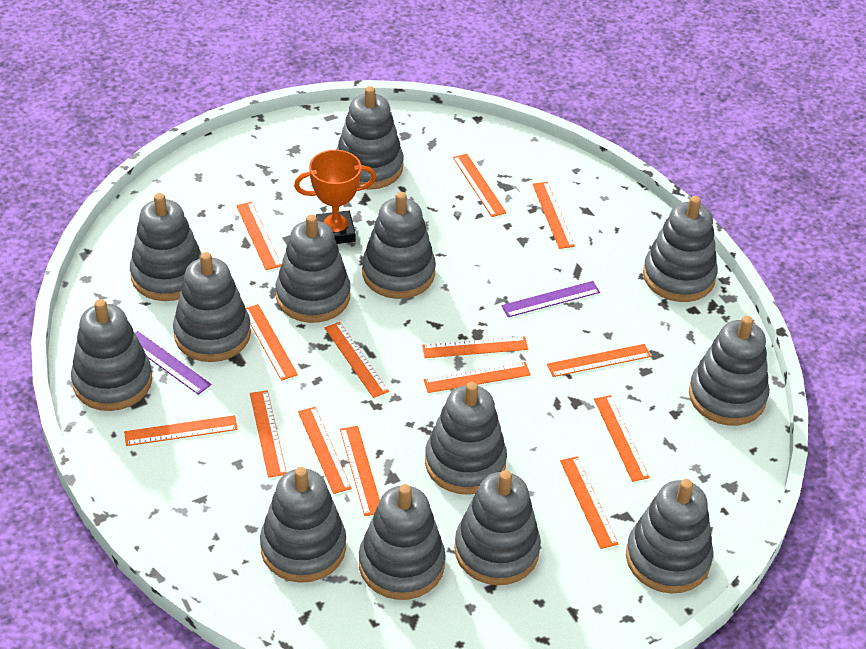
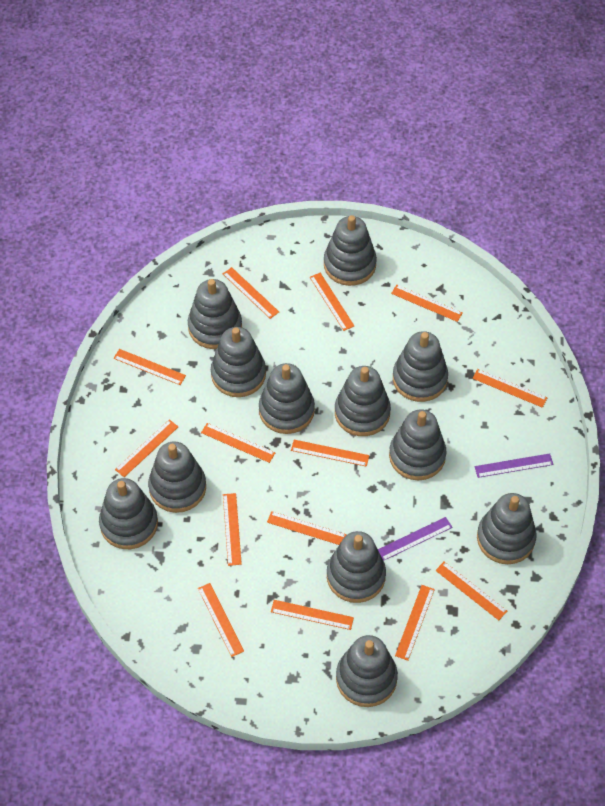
grey stacking toy: 13 -> 12
orange trophy: 1 -> 0

